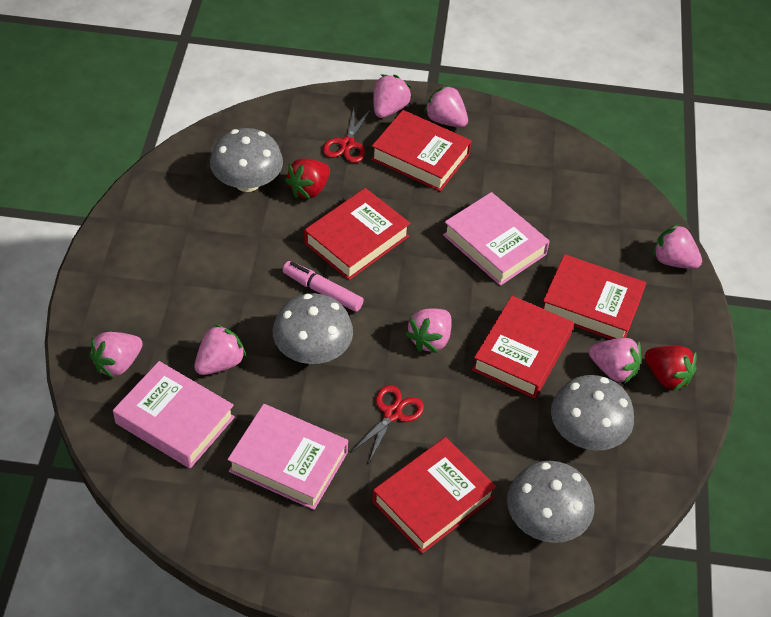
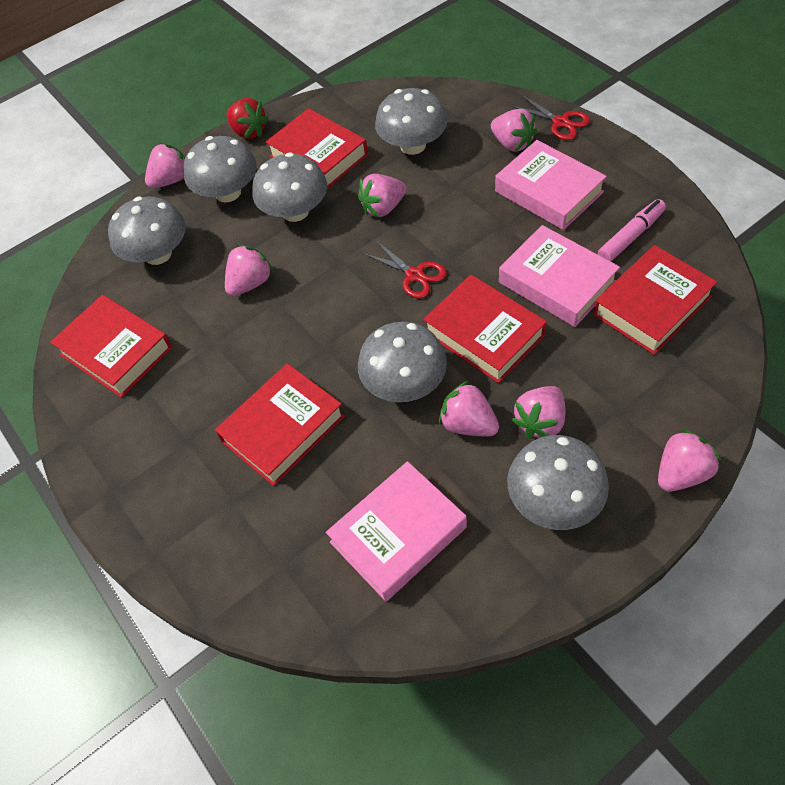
grey mushroom: 4 -> 6
red strawberry: 2 -> 1

